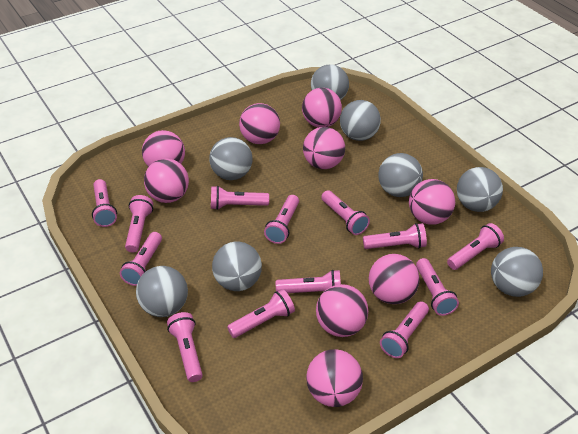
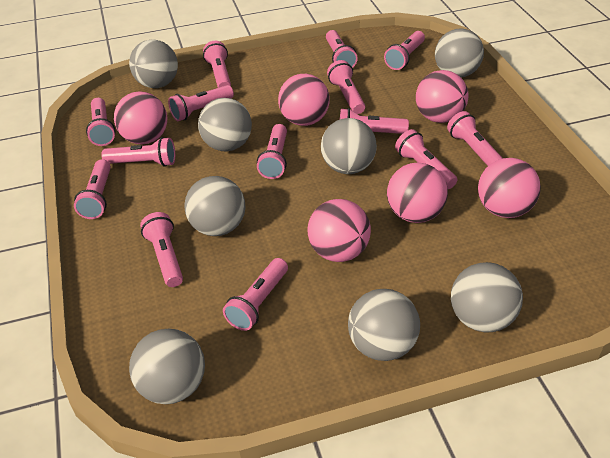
pink ball: 9 -> 6
pink flashlight: 13 -> 14

